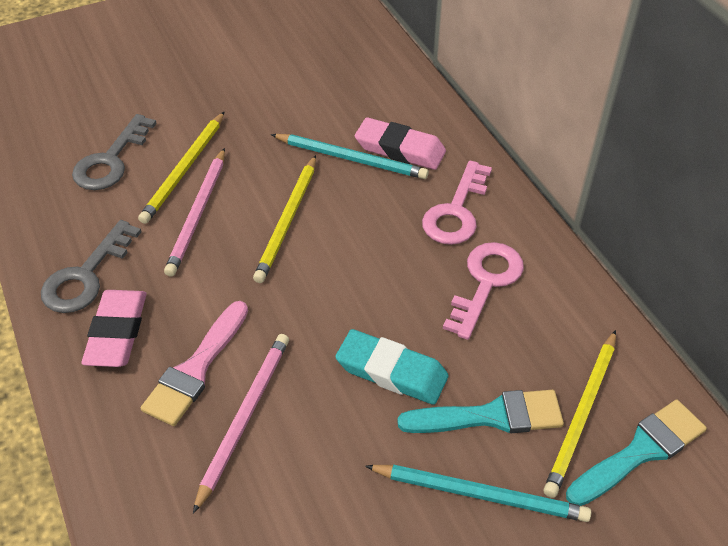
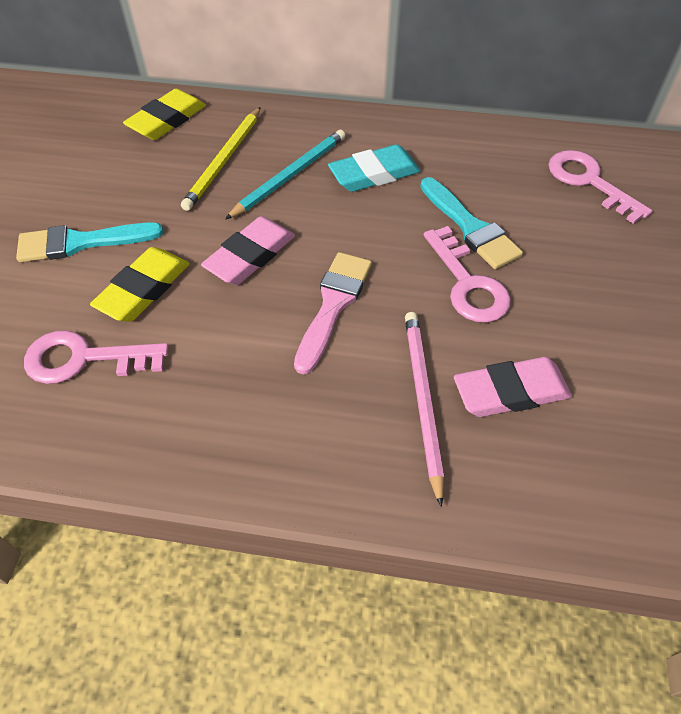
grey key: 2 -> 0
pink key: 2 -> 3
pink pencil: 2 -> 1
turquoise pencil: 2 -> 1
yellow eraser: 0 -> 2
yellow pencil: 3 -> 1

